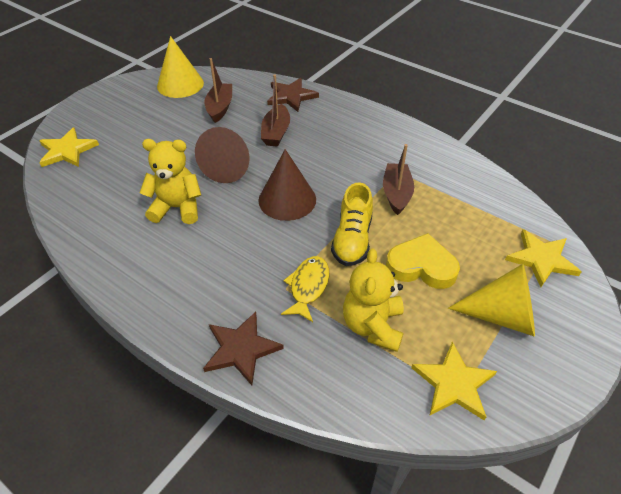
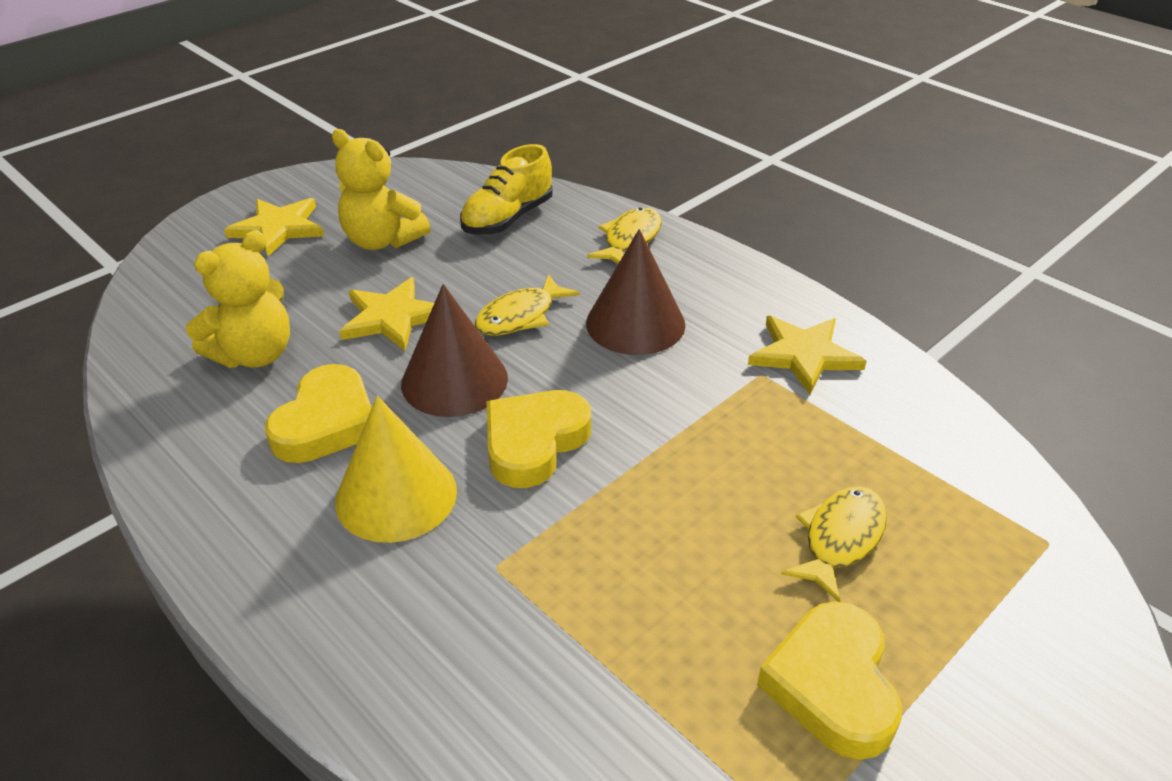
brown boat: 3 -> 0
brown star: 2 -> 0
yellow cone: 2 -> 1
yellow fish: 1 -> 3
yellow heart: 1 -> 3

